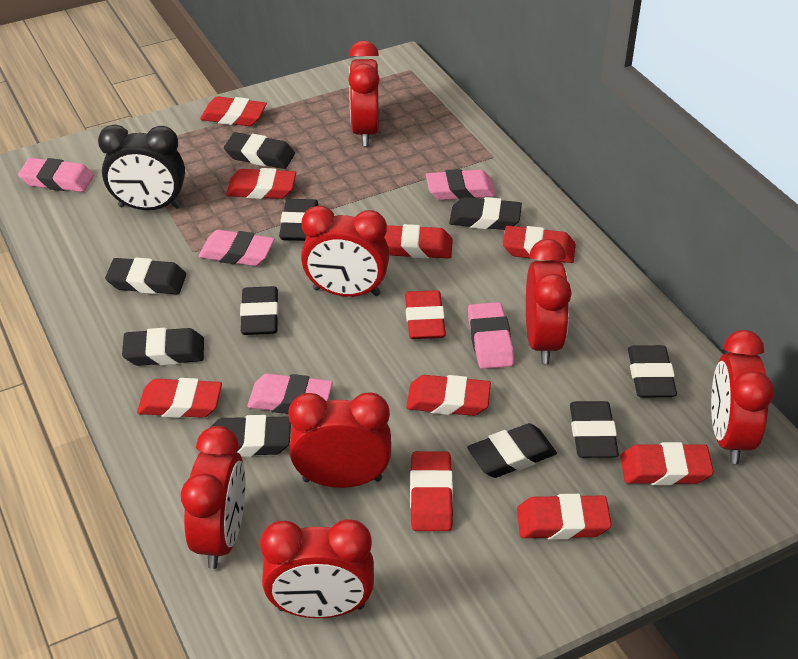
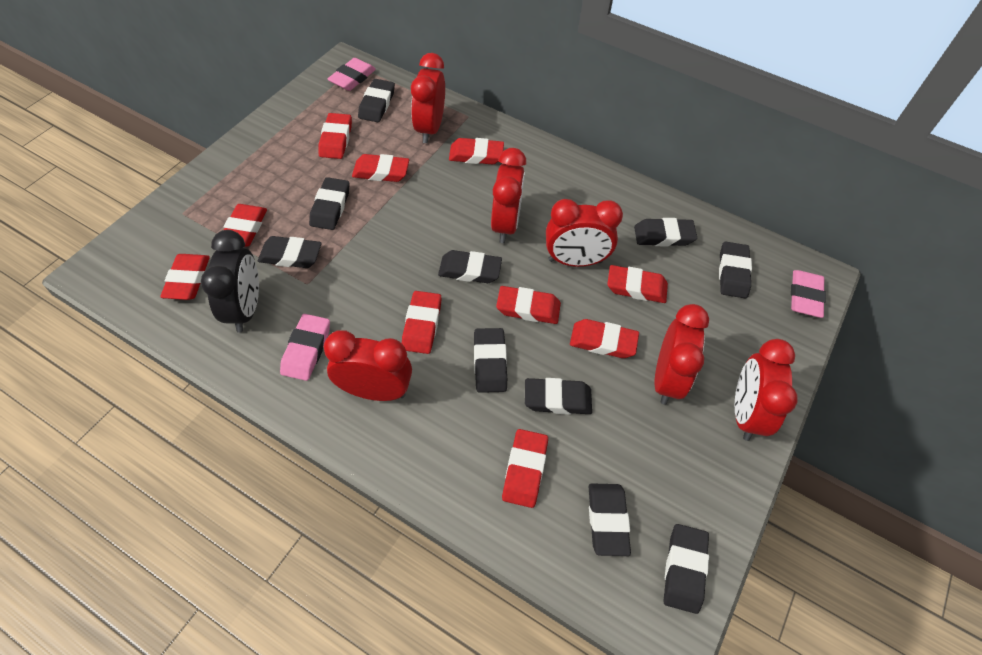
pink eraser: 5 -> 3
red clock: 7 -> 6

